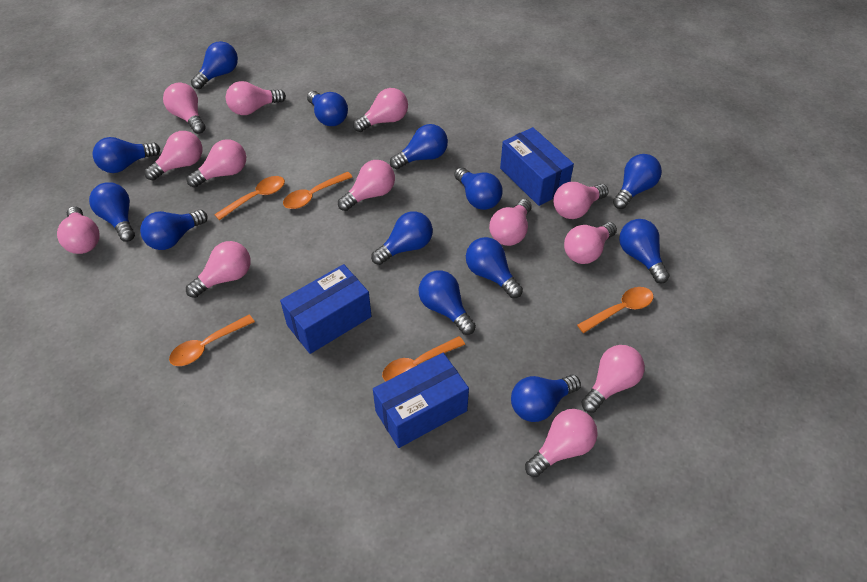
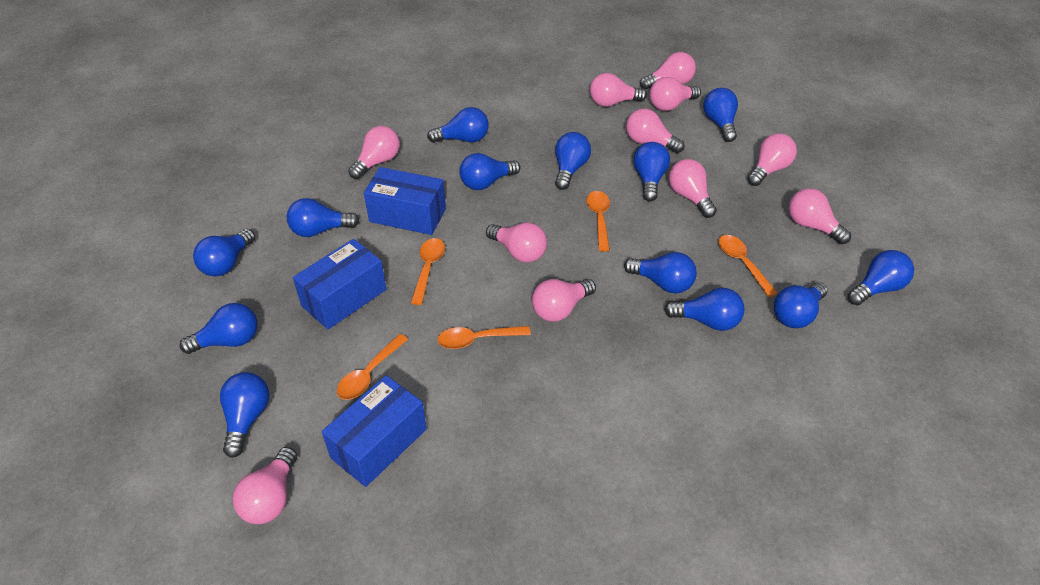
pink light bulb: 13 -> 11

